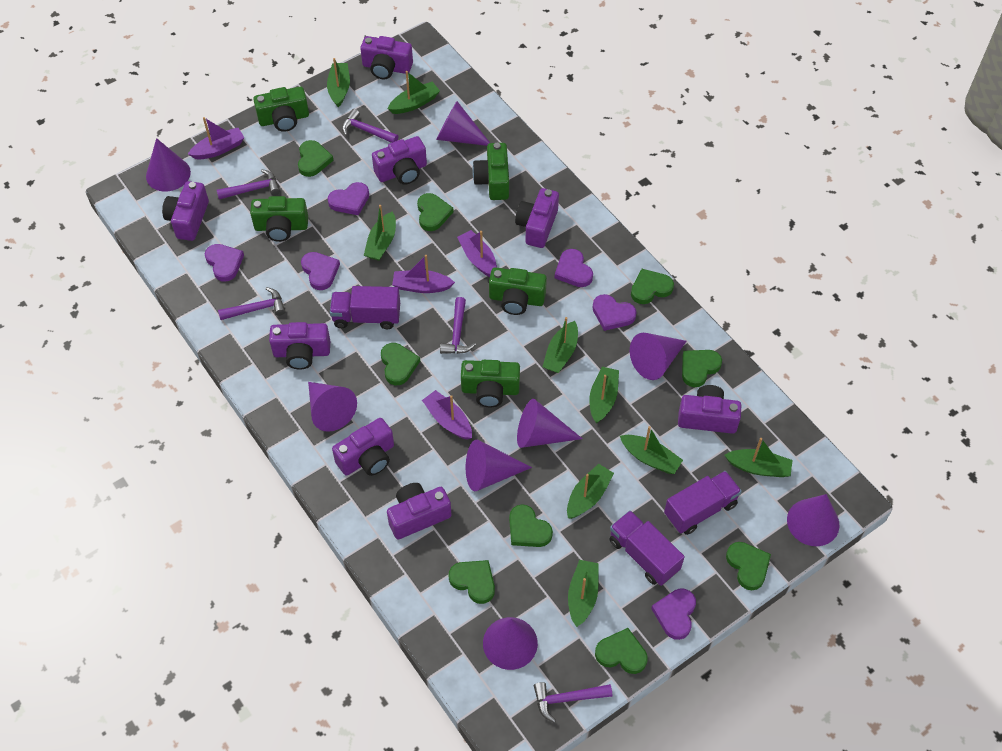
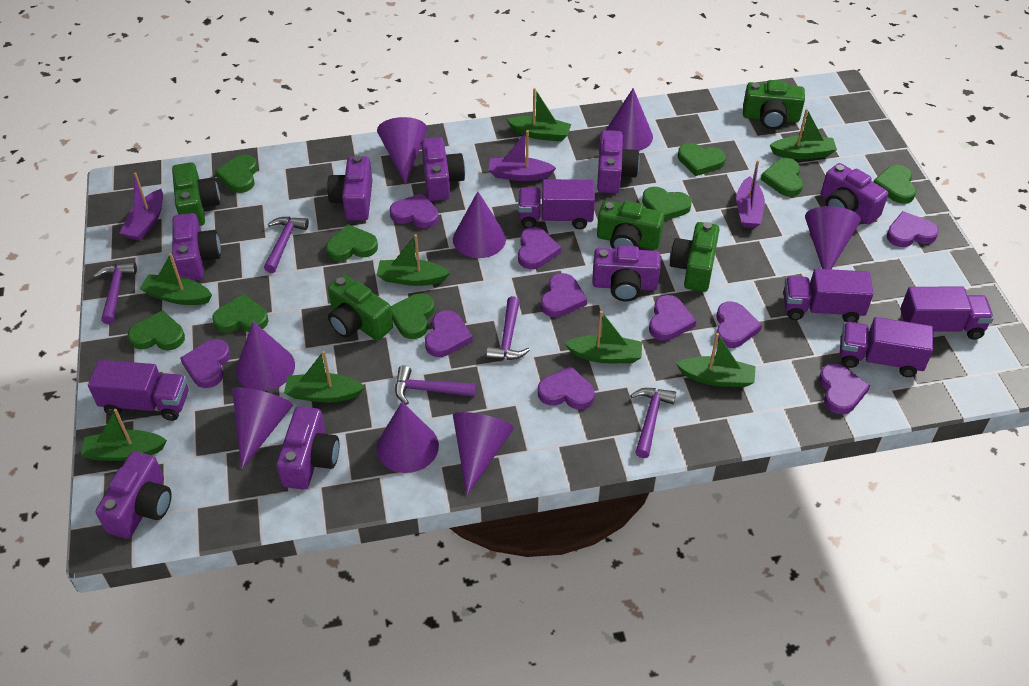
green boat: 9 -> 8
purple boat: 4 -> 3
purple heart: 6 -> 10
purple truck: 3 -> 5

